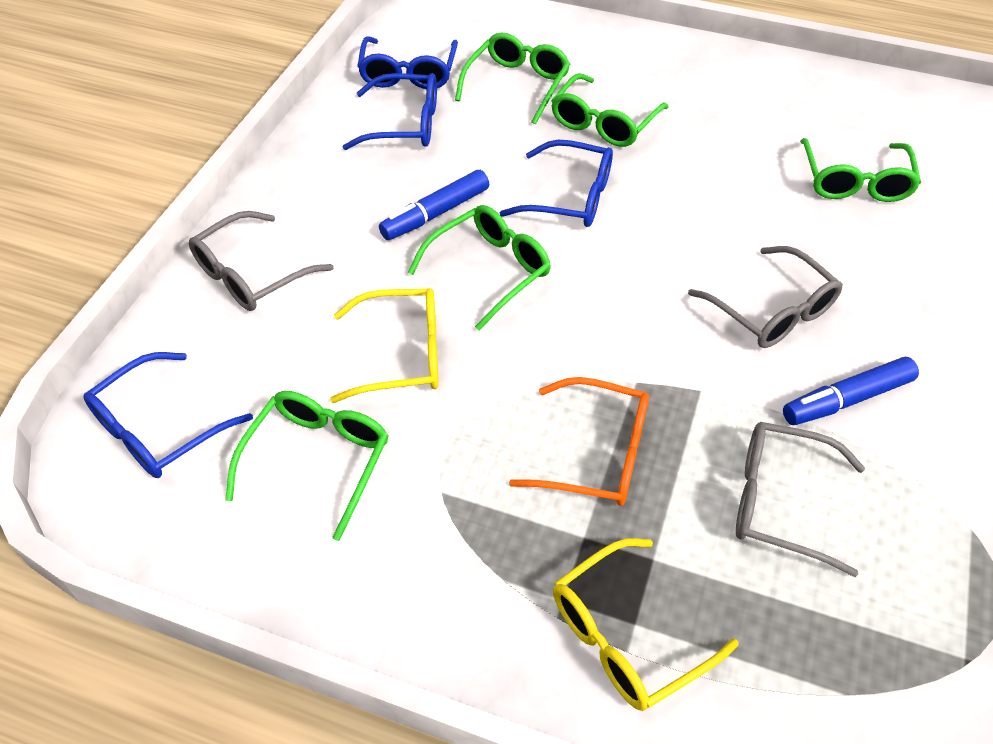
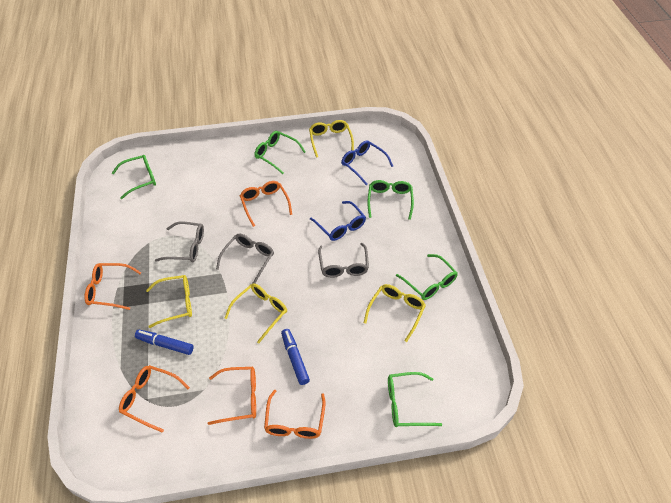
blue glasses: 4 -> 2
orange glasses: 1 -> 5
yellow glasses: 2 -> 4

